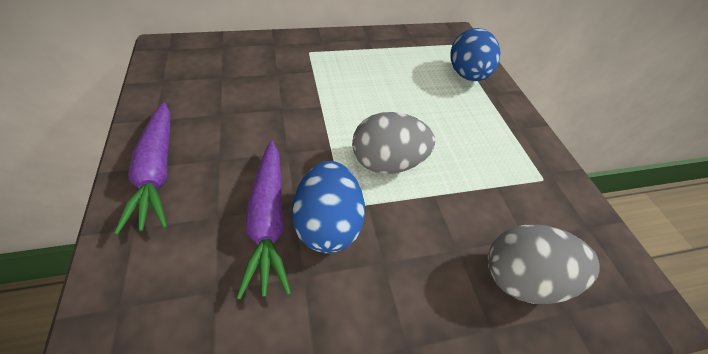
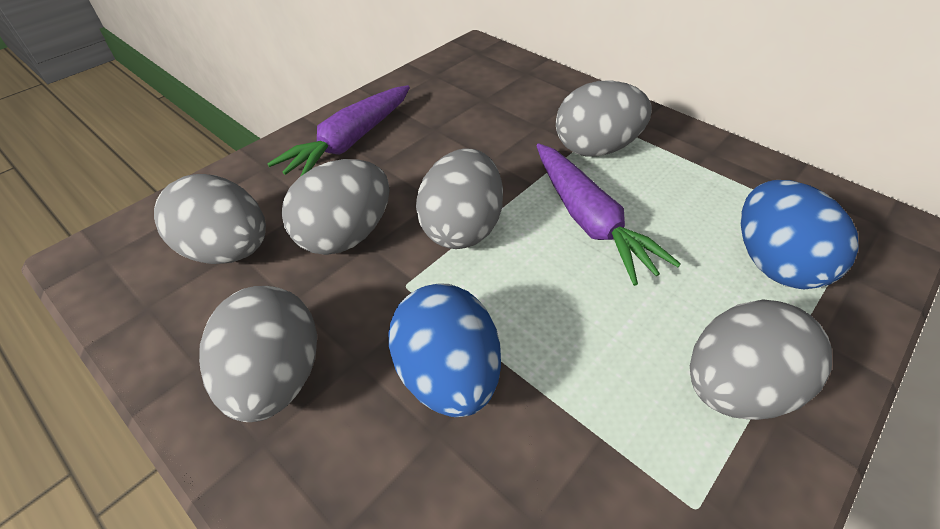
grey egg: 2 -> 6

